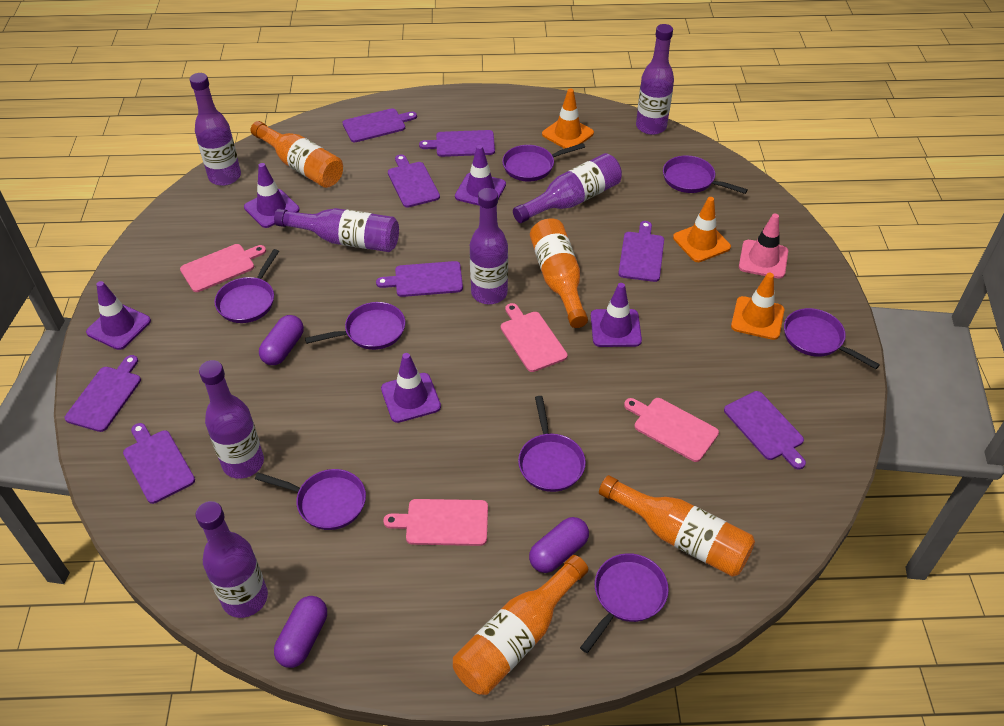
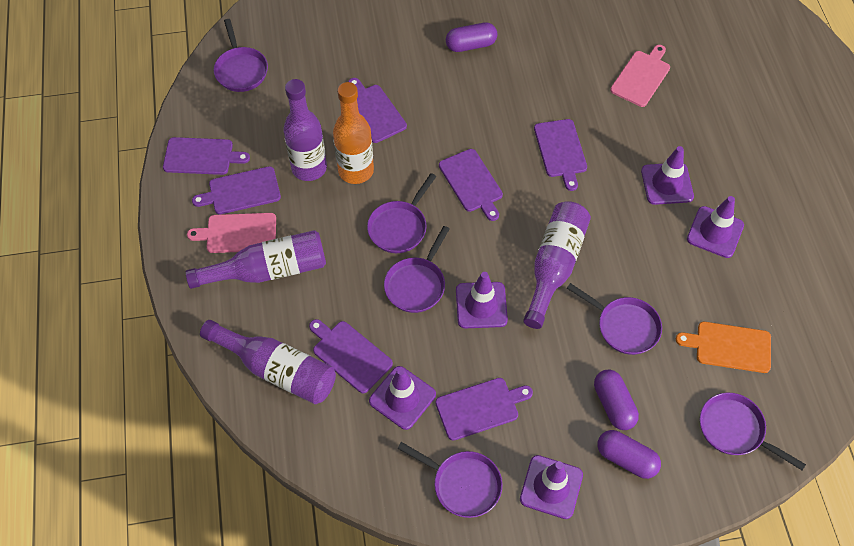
orange bottle: 4 -> 1
orange cutting board: 0 -> 1
orange traffic cone: 3 -> 0
pink cutting board: 4 -> 2
pink traffic cone: 1 -> 0
purple bottle: 7 -> 4
purple cutting board: 8 -> 7
purple pan: 8 -> 6

